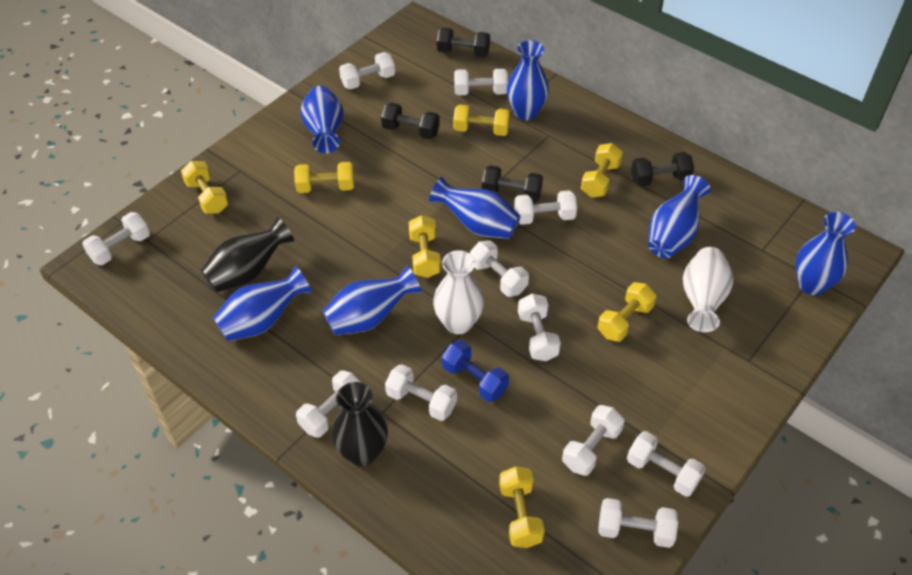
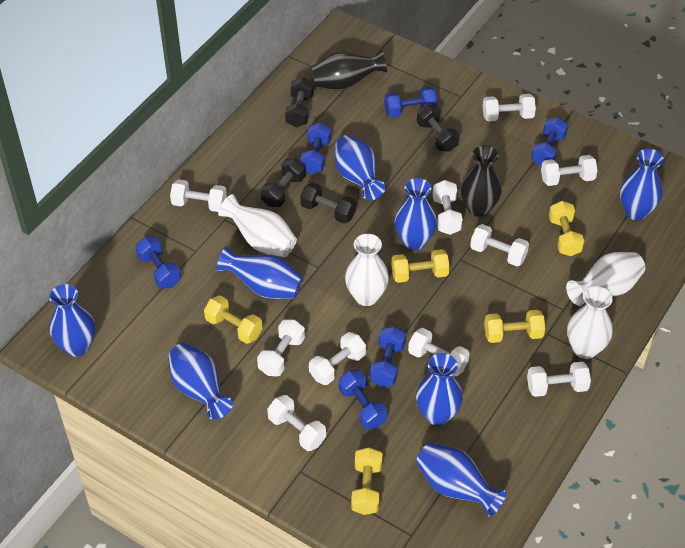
blue dumbbell: 1 -> 6
blue vase: 7 -> 8
white dumbbell: 11 -> 10
white vase: 2 -> 4
yellow dumbbell: 7 -> 5

